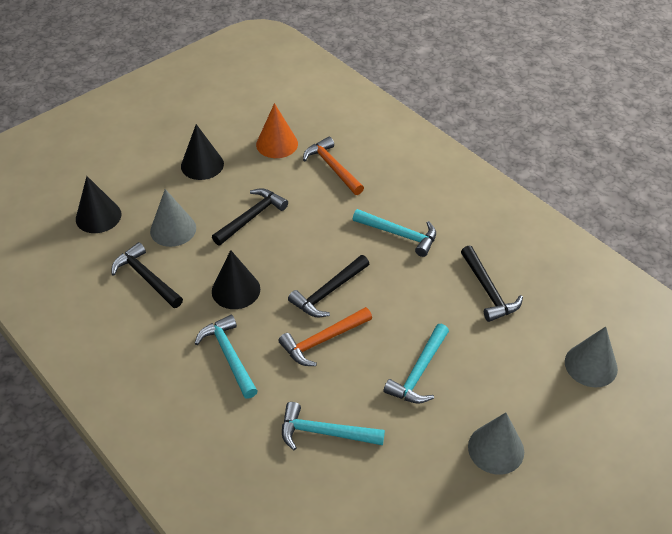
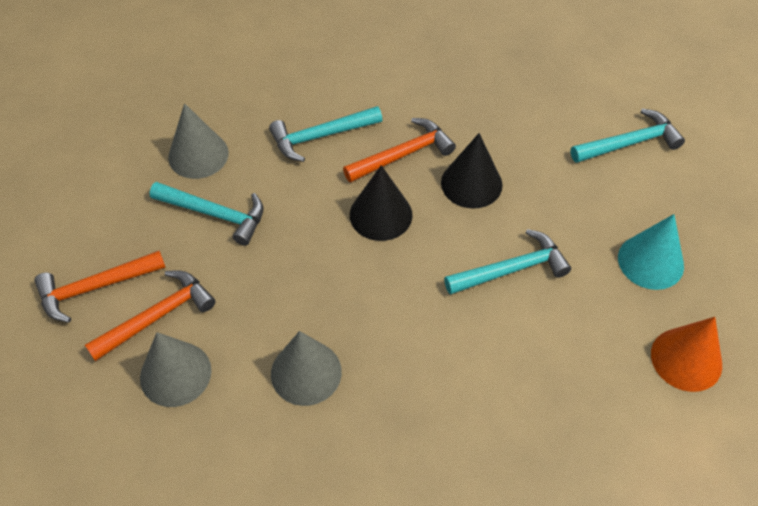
black cone: 3 -> 2
black hammer: 4 -> 0
orange hammer: 2 -> 3
turquoise cone: 0 -> 1

